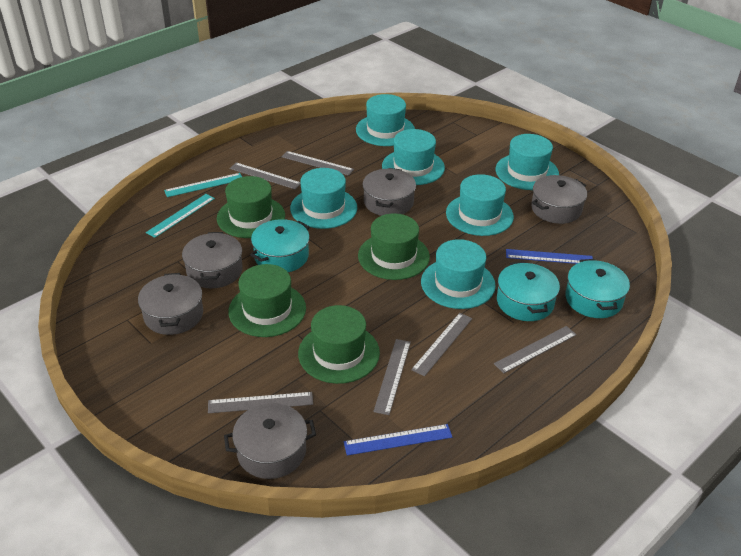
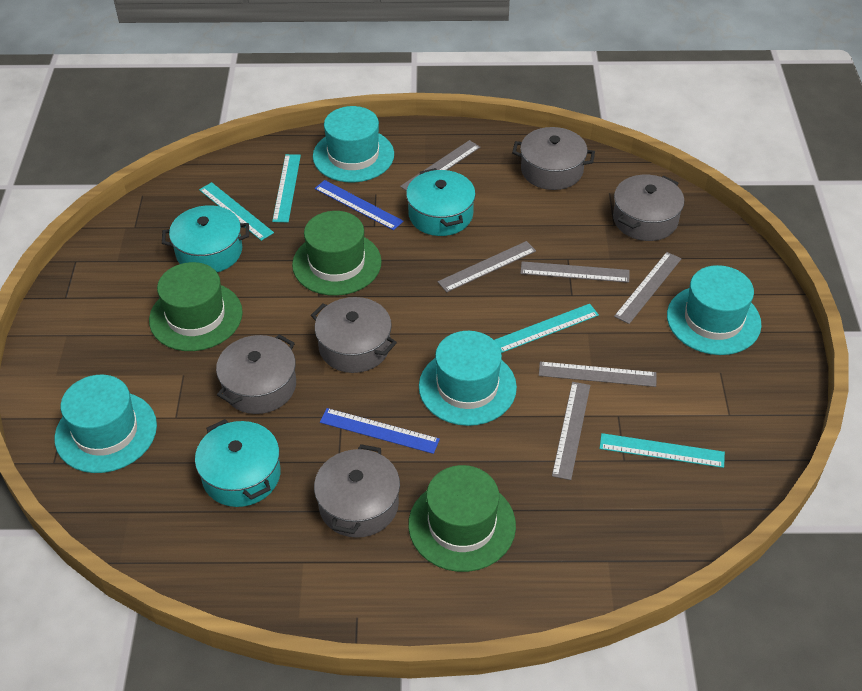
green hat: 4 -> 3
turquoise hat: 6 -> 4
turquoise ruler: 2 -> 4

